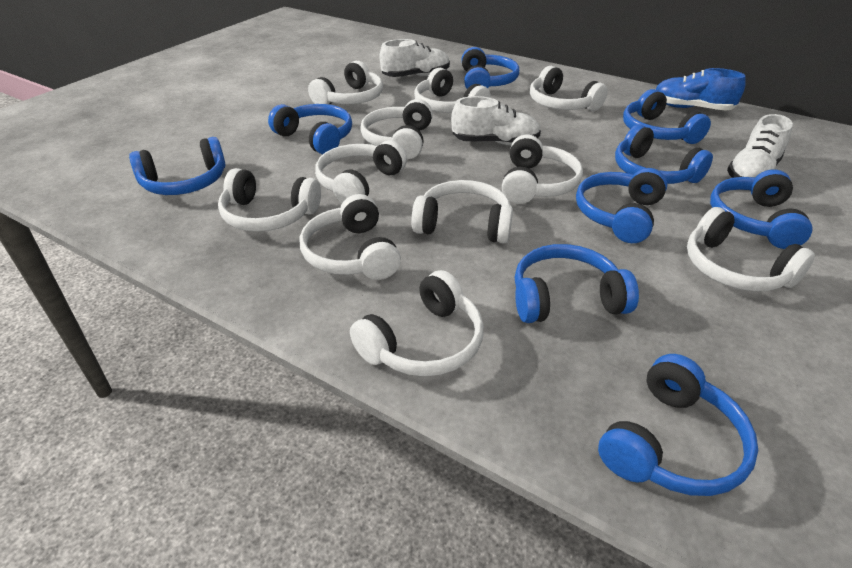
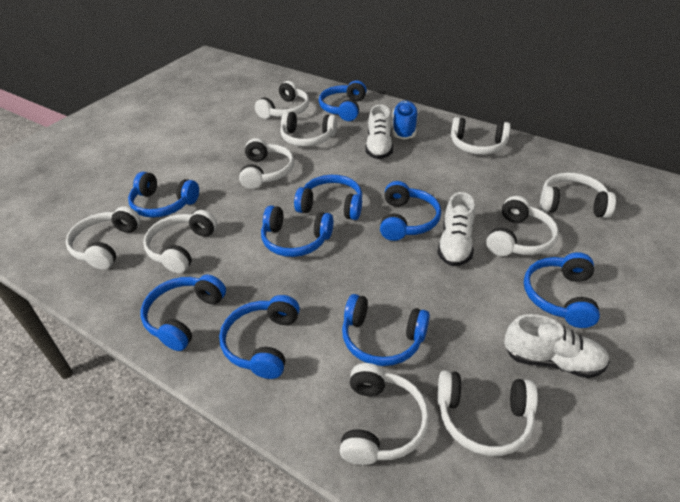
white headphones: 11 -> 10

